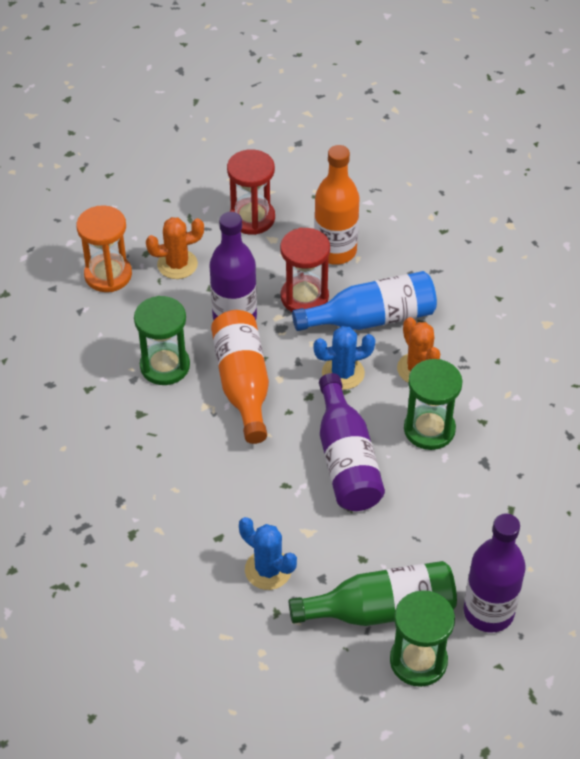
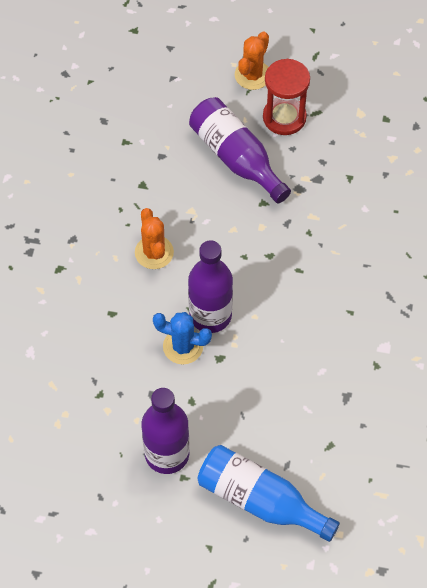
blue cactus: 2 -> 1
green bottle: 1 -> 0
green hourglass: 3 -> 0
orange bottle: 2 -> 0
orange hourglass: 1 -> 0
red hourglass: 2 -> 1

